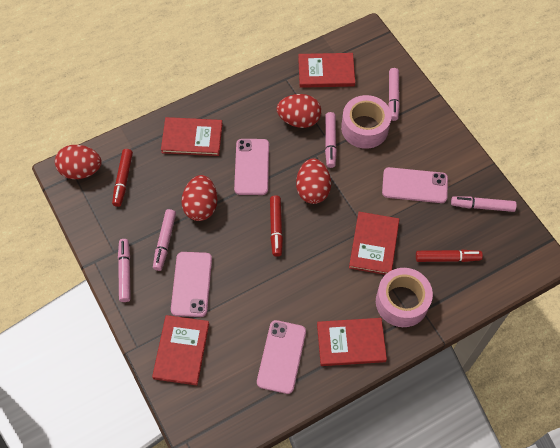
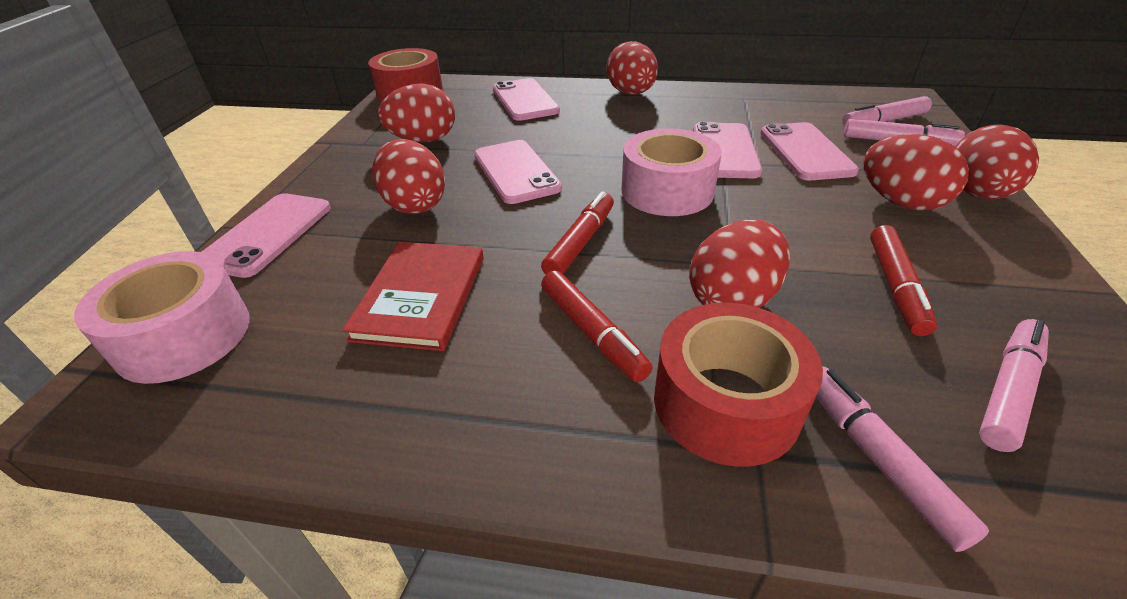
pink marker: 5 -> 4
pink phone: 4 -> 5
red book: 5 -> 1
red egg: 4 -> 6
red tape: 0 -> 2

